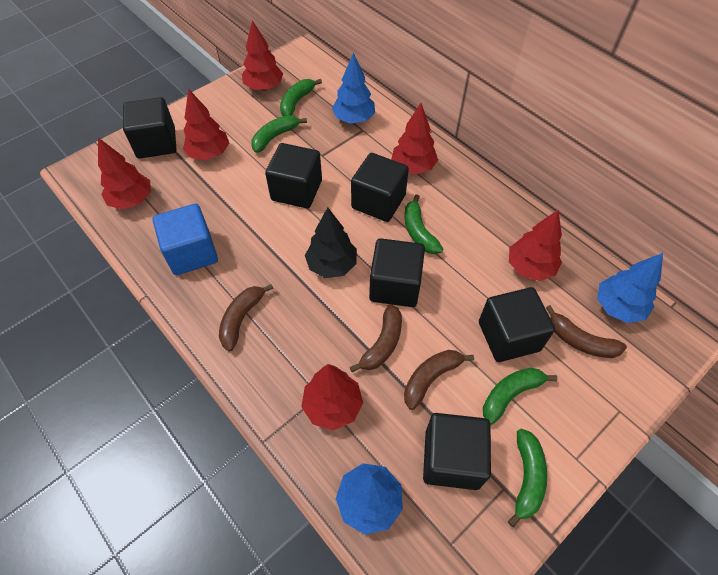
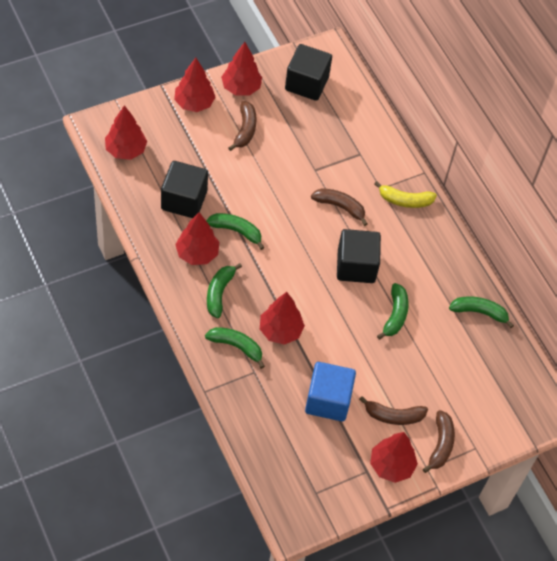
black cube: 6 -> 3
black tree: 1 -> 0
blue tree: 3 -> 0
yellow banana: 0 -> 1

